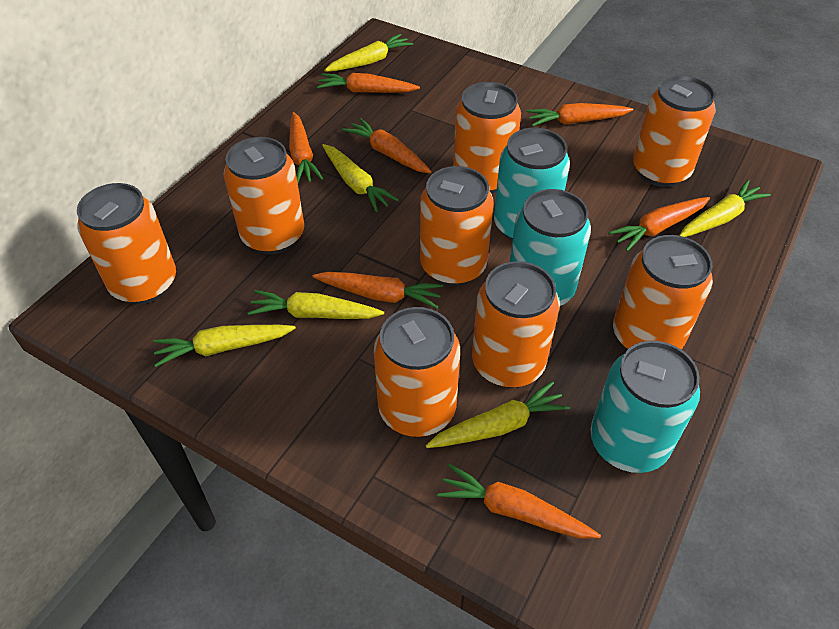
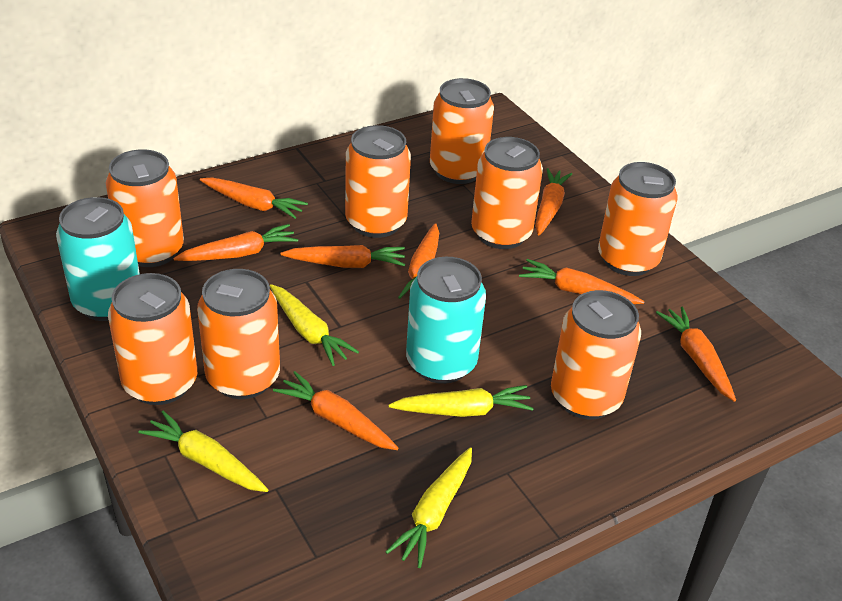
orange carrot: 7 -> 8
turquoise can: 3 -> 2
yellow carrot: 6 -> 4

